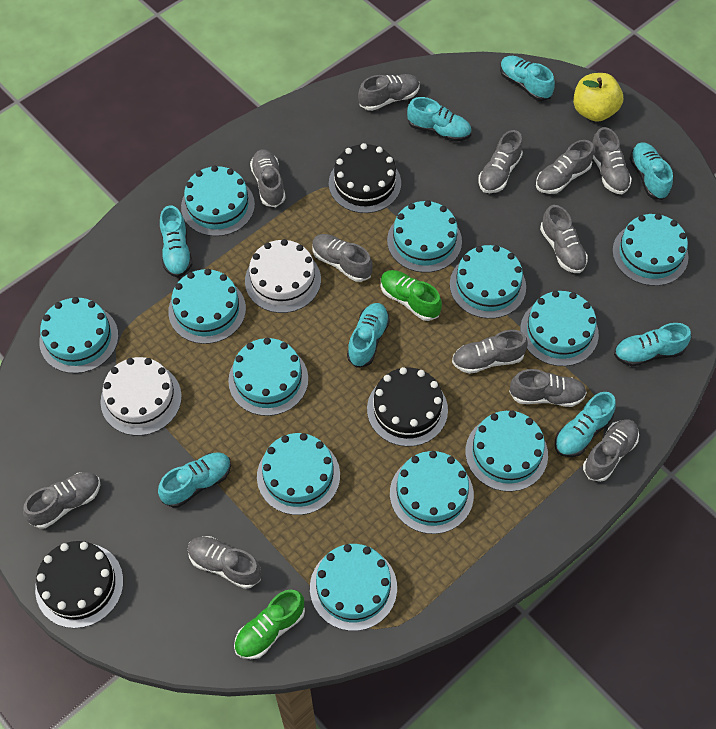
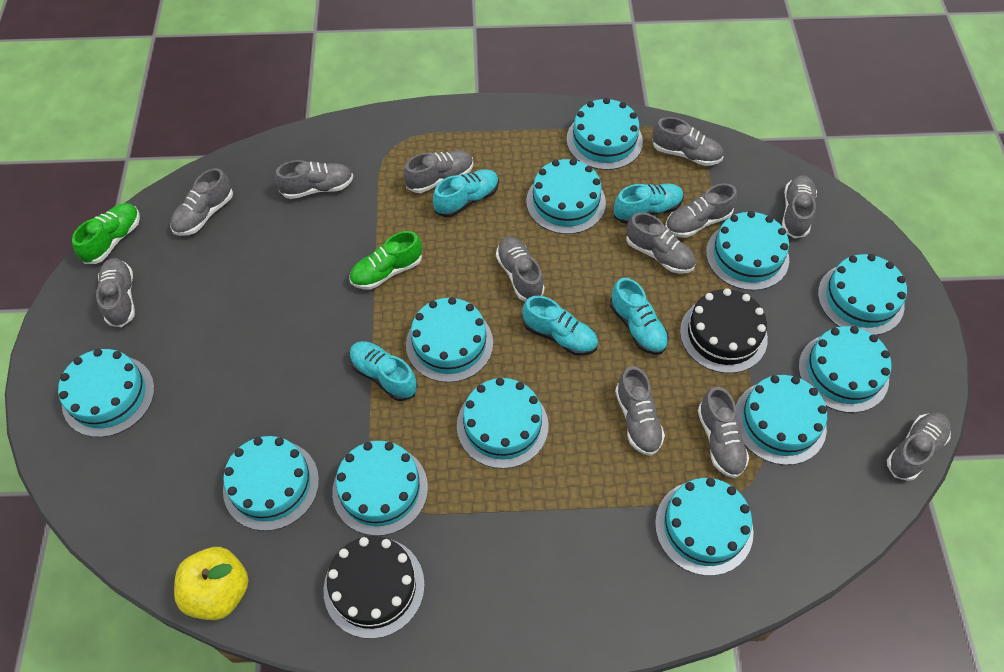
black cake: 3 -> 2
turquoise shoe: 8 -> 5
white cake: 2 -> 0

